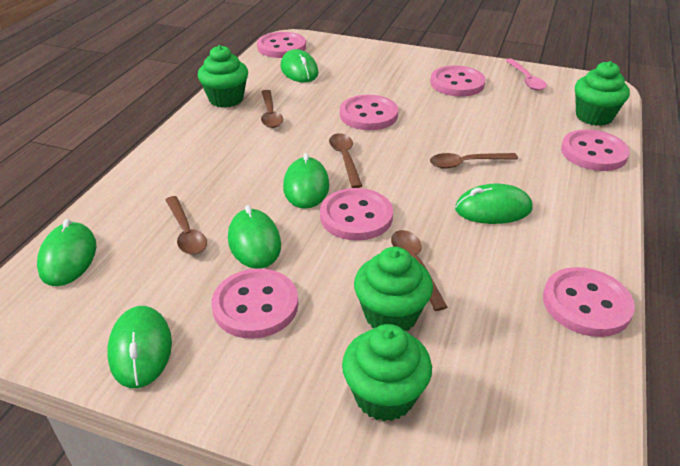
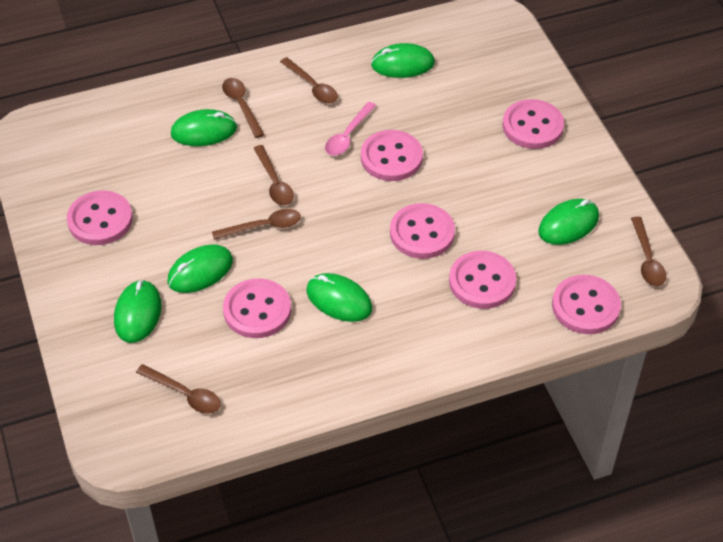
brown spoon: 5 -> 6
green cupcake: 4 -> 0

